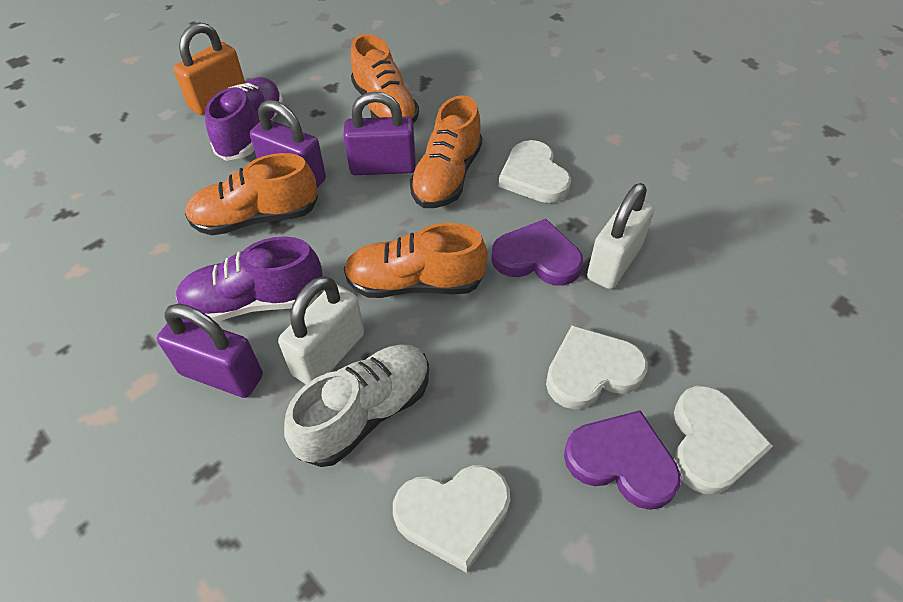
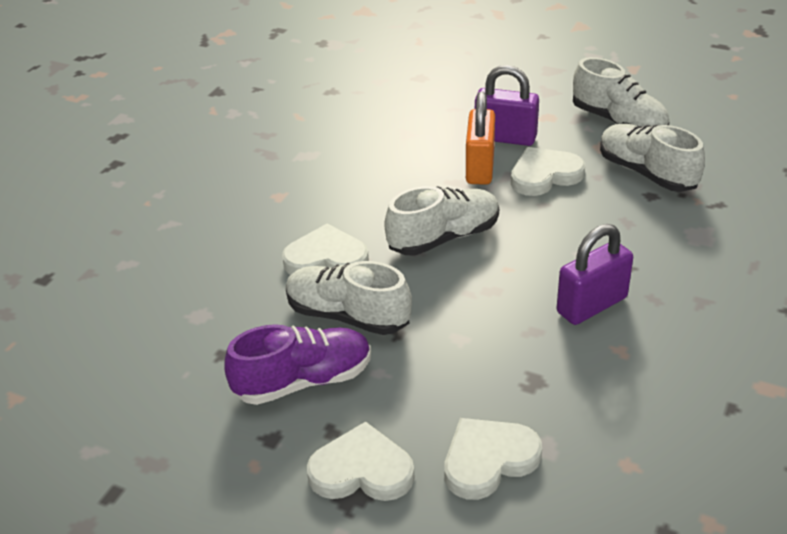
orange shoe: 4 -> 0
purple heart: 2 -> 0
purple padlock: 3 -> 2
purple shoe: 2 -> 1
white padlock: 2 -> 0
white shoe: 1 -> 4

